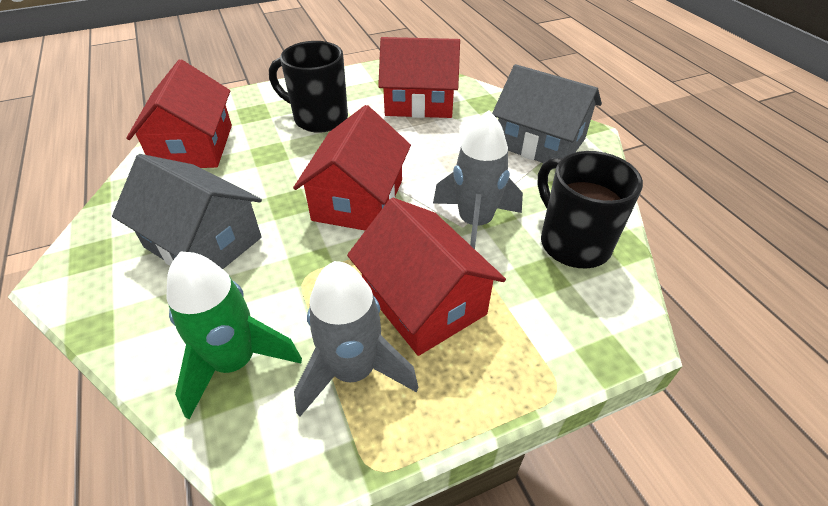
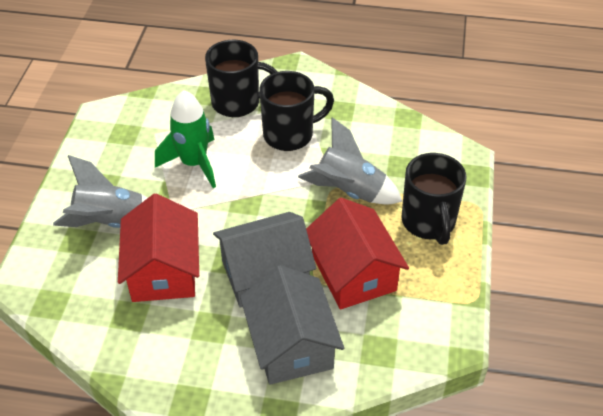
black mug: 2 -> 3
red house: 4 -> 2

